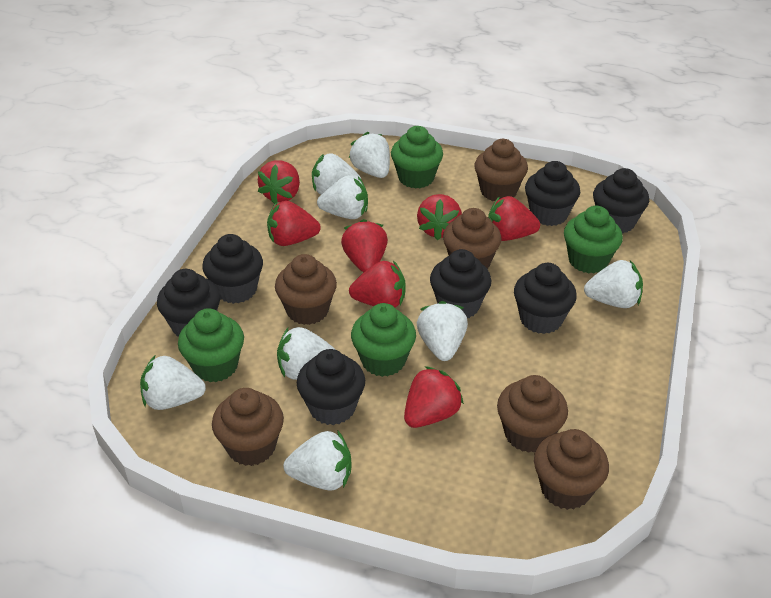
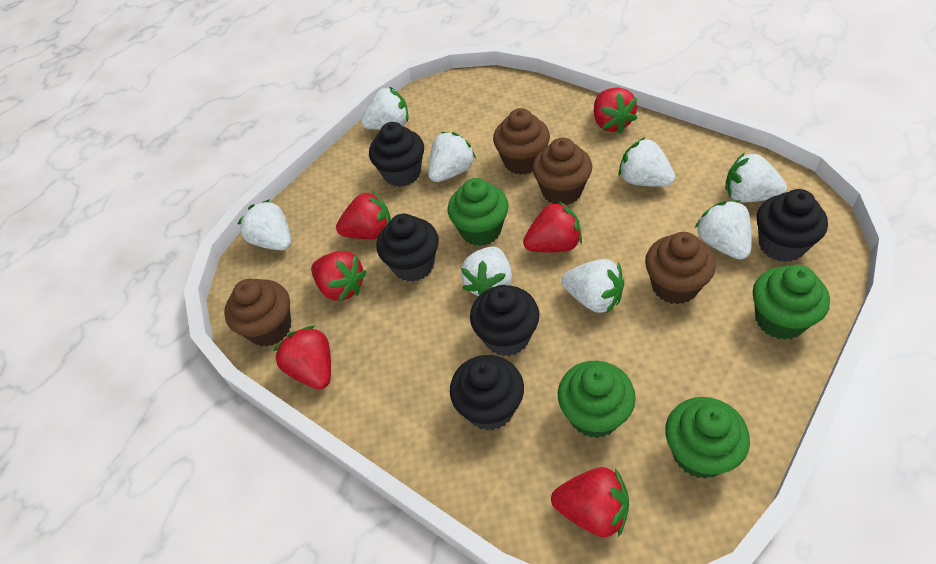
black cupcake: 7 -> 5
brown cupcake: 6 -> 4
red strawberry: 7 -> 6

